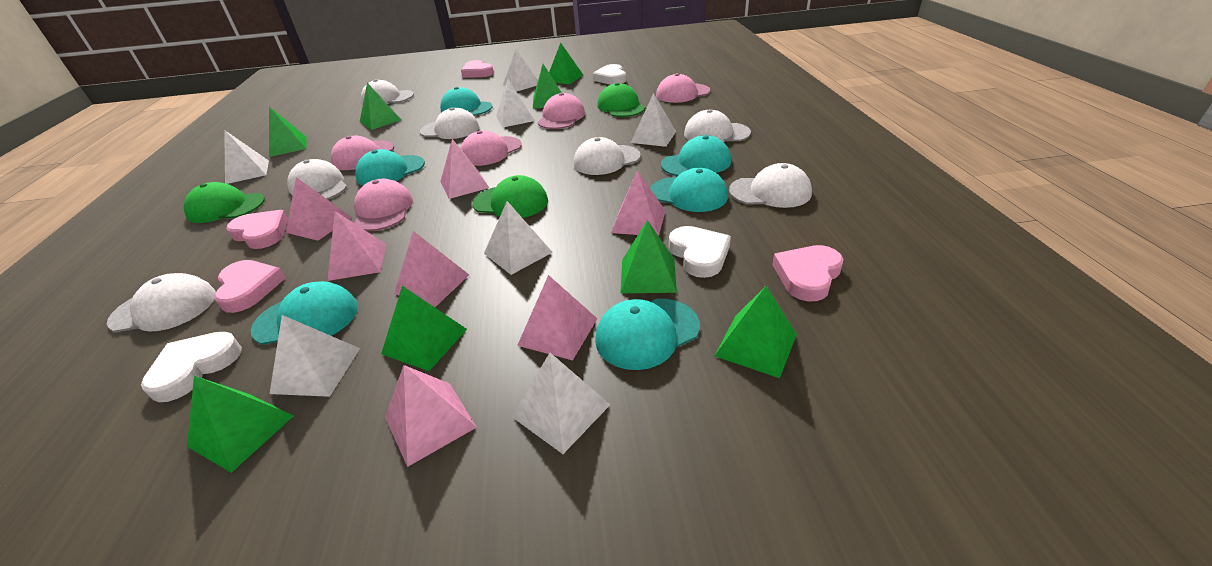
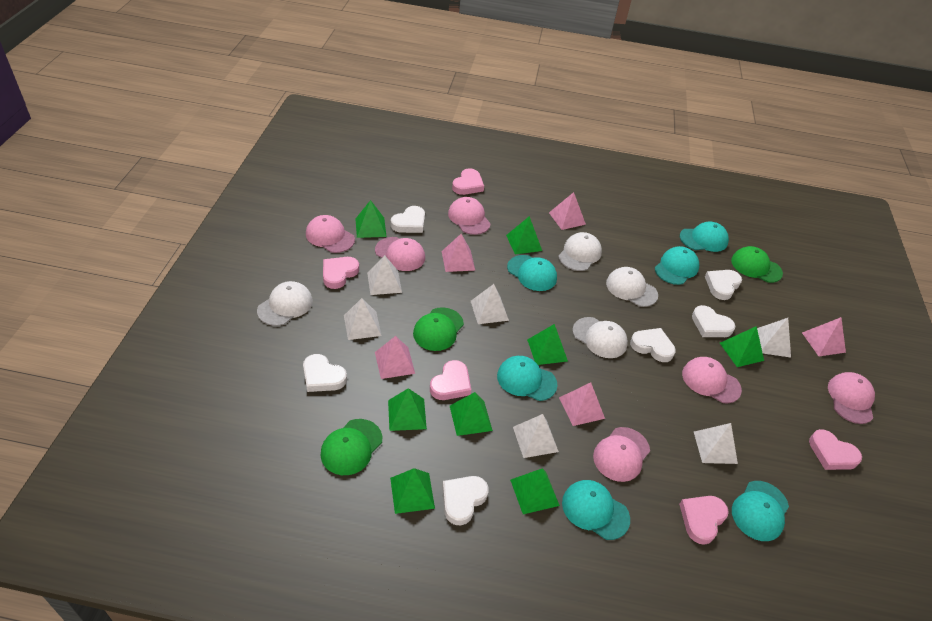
pink cap: 5 -> 6
pink heart: 4 -> 5
pink pyramid: 7 -> 5
white cap: 7 -> 4
white heart: 3 -> 6
white pyramid: 7 -> 6

